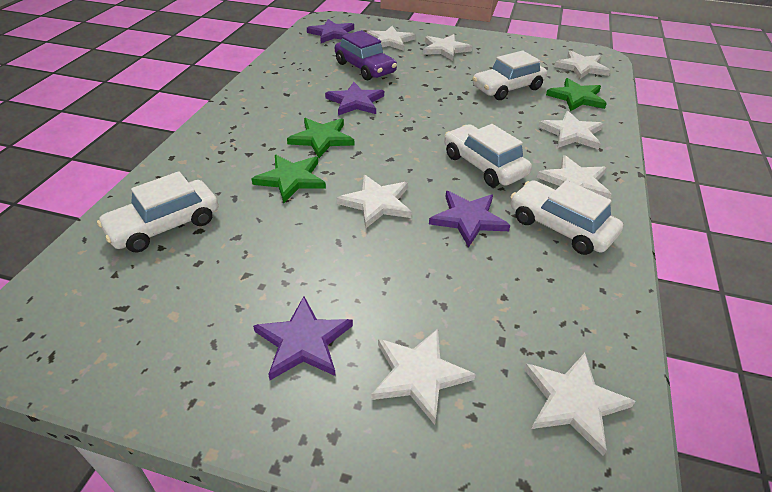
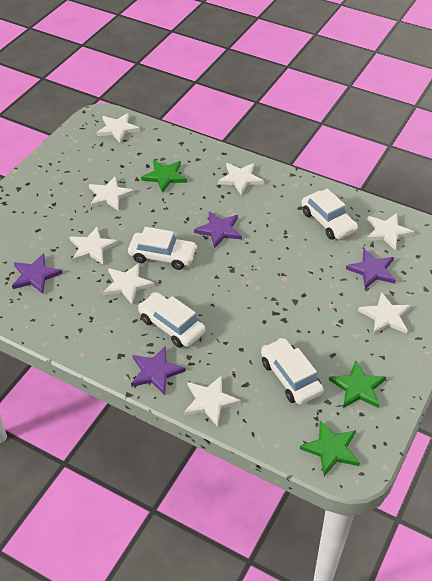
purple car: 1 -> 0

